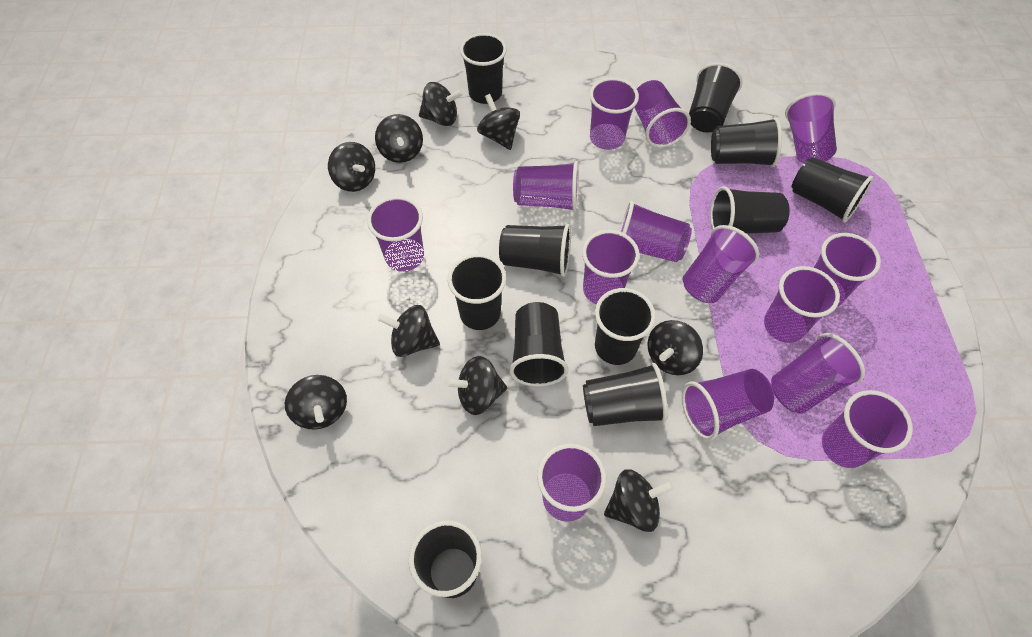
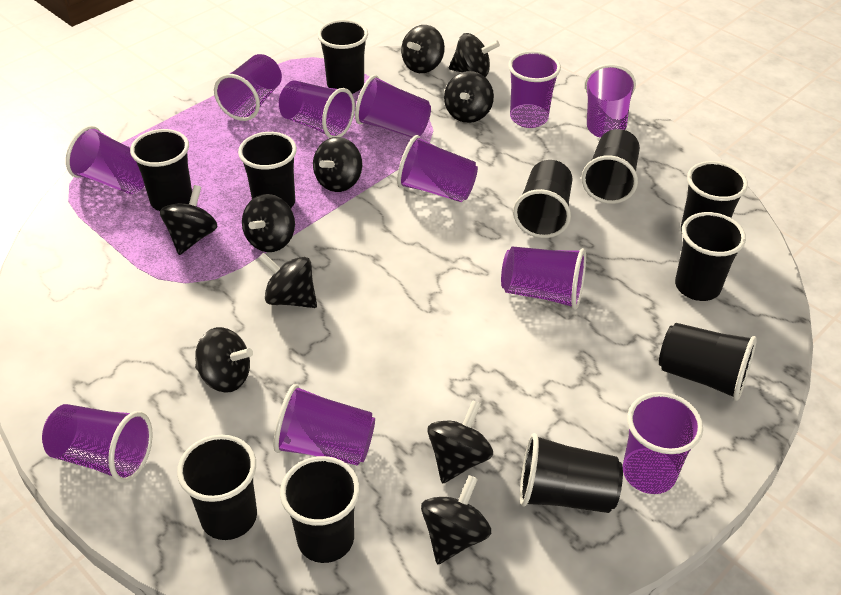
black spinning top: 9 -> 10
purple cup: 14 -> 11

